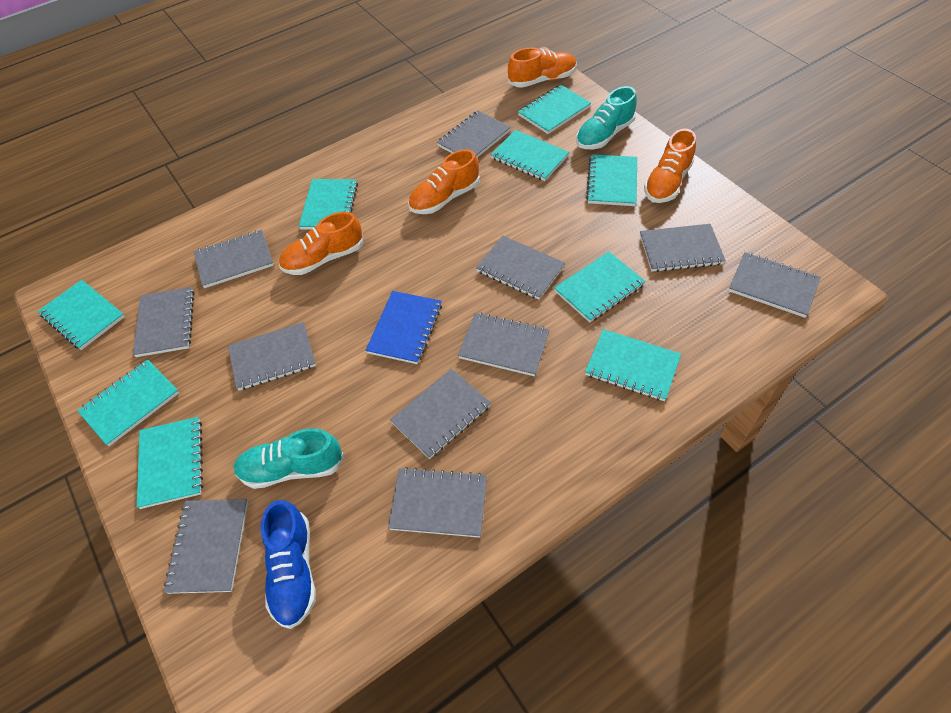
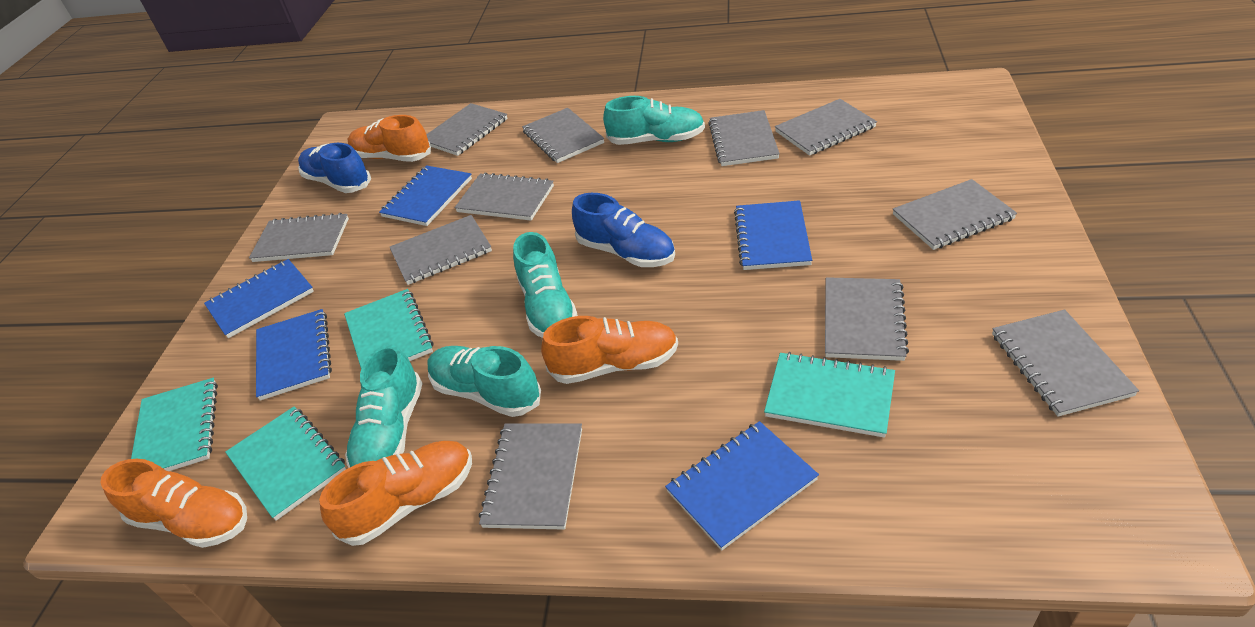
blue notebook: 1 -> 5
blue shoe: 1 -> 2
turquoise notebook: 9 -> 4
turquoise shoe: 2 -> 4

